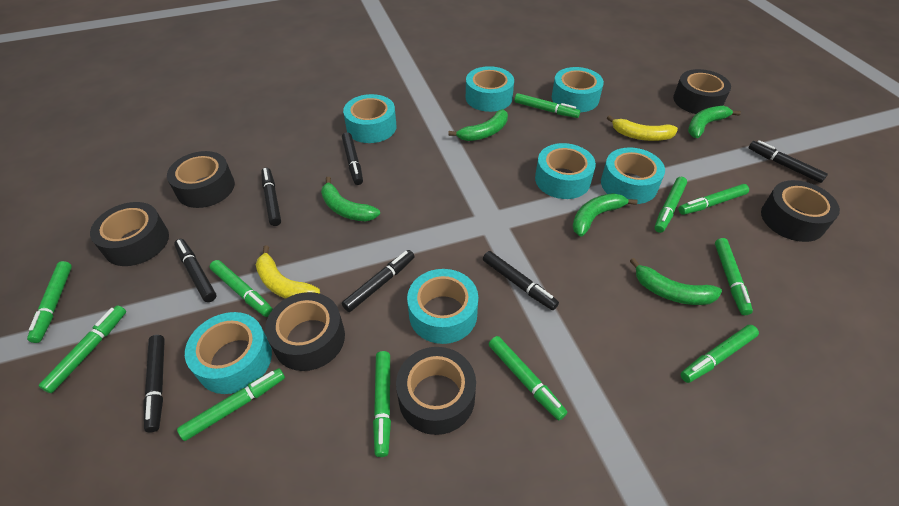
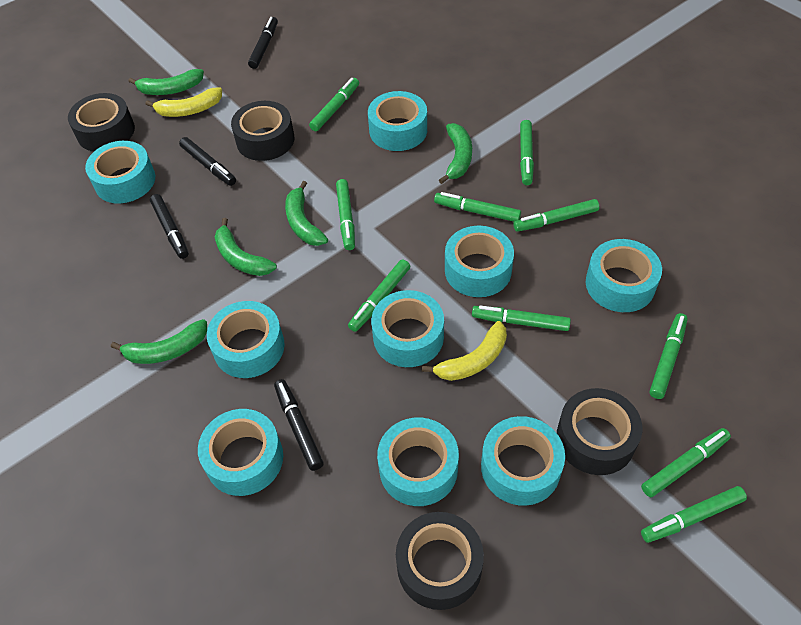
black marker: 7 -> 4
black tape: 6 -> 4
green marker: 11 -> 10
turquoise tape: 7 -> 9

